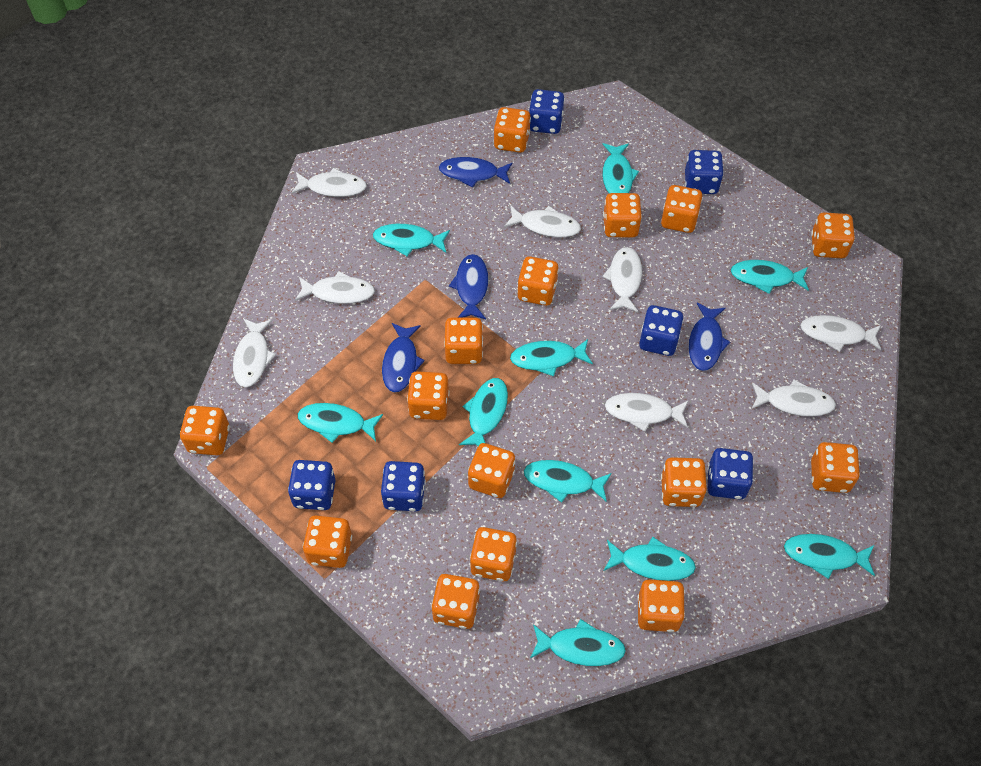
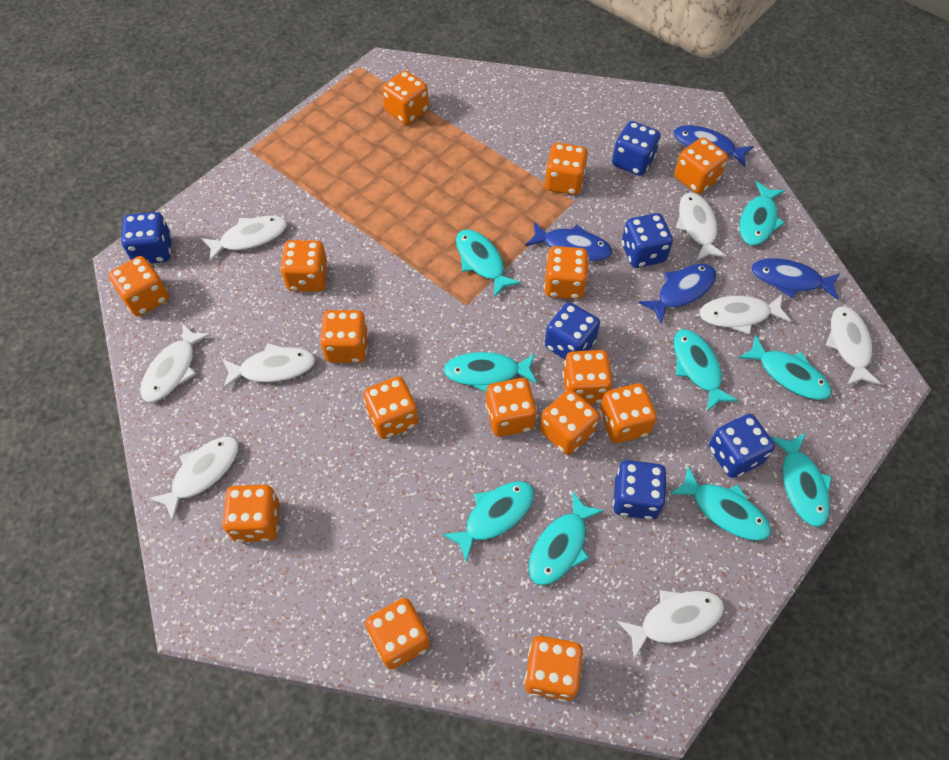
turquoise fish: 10 -> 9

